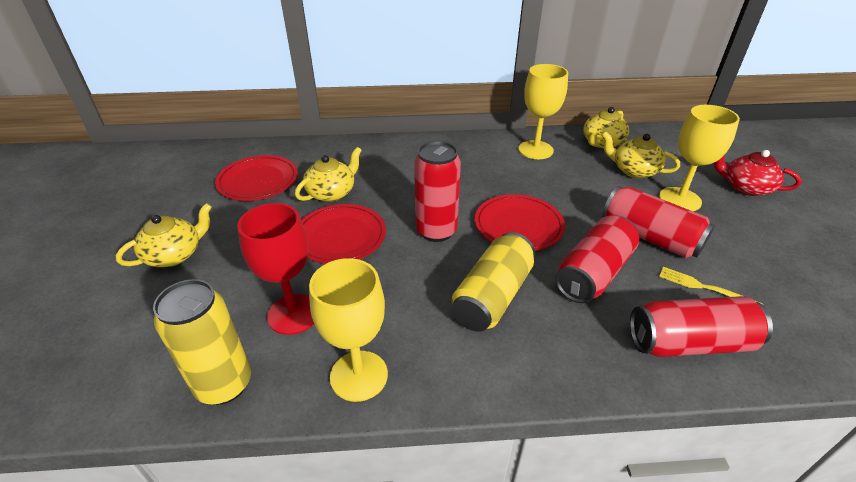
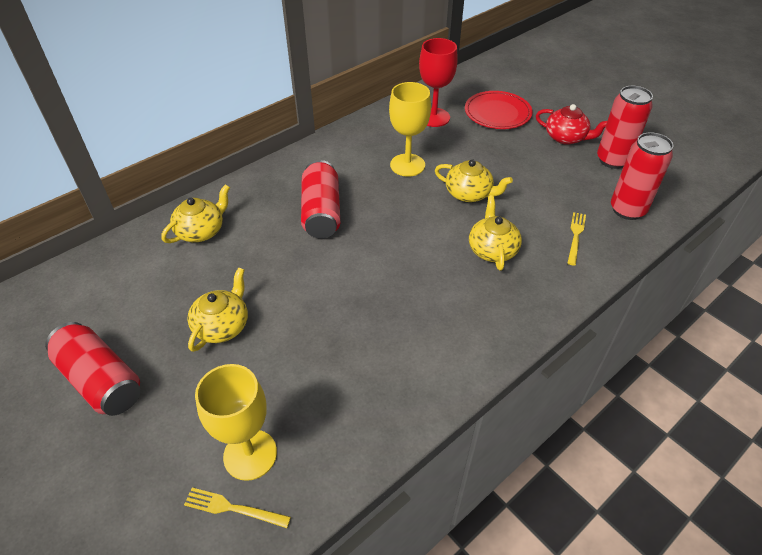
red plate: 3 -> 1
yellow can: 2 -> 0
yellow fork: 1 -> 2
yellow goblet: 3 -> 2

